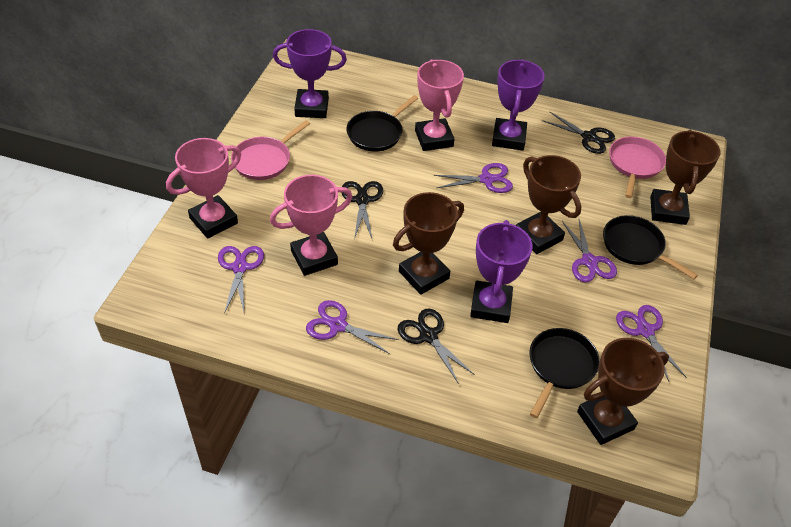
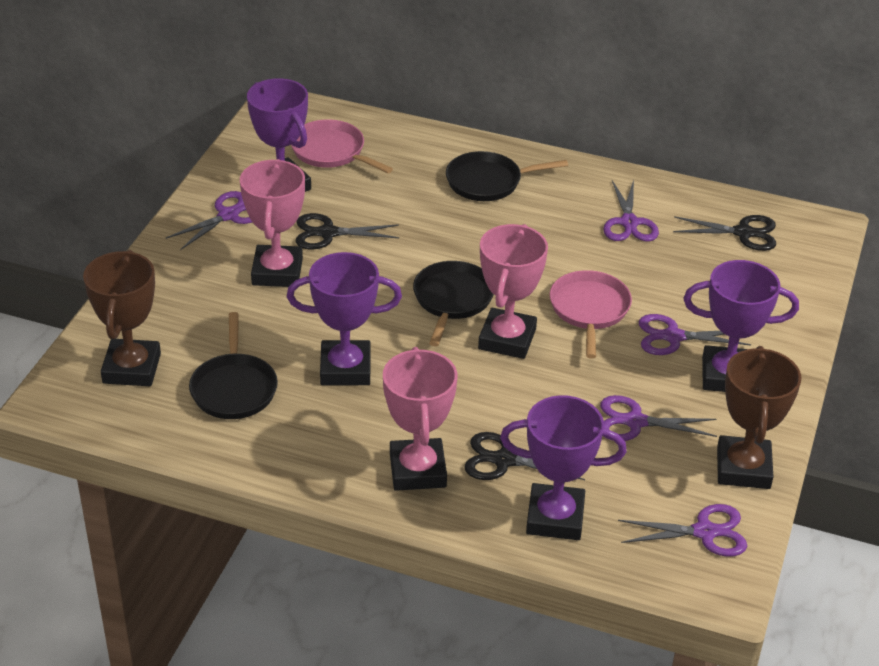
brown trophy: 4 -> 2
purple trophy: 3 -> 4

